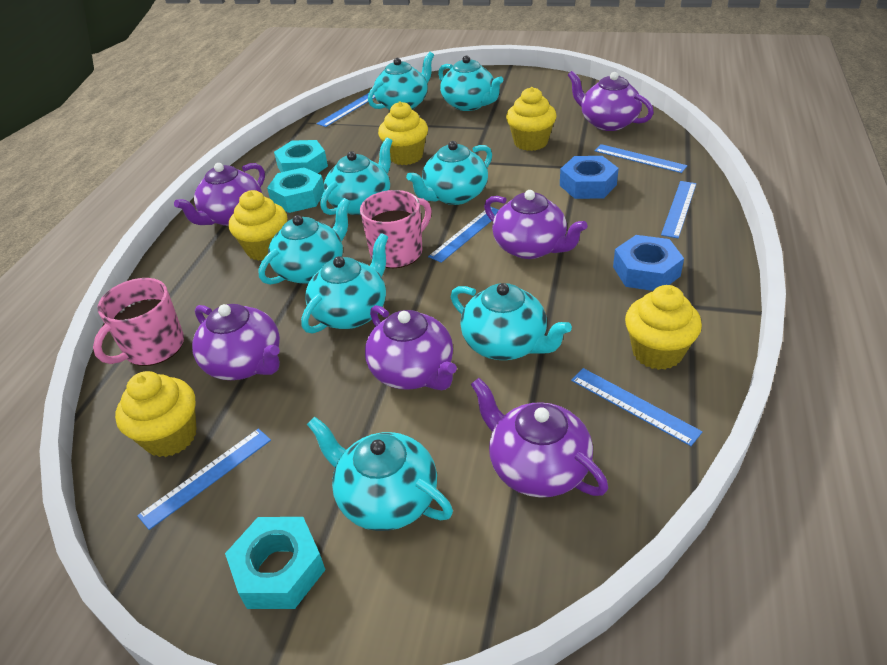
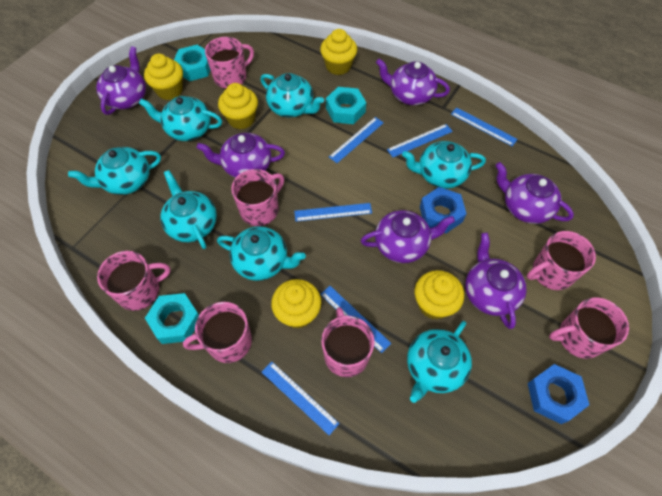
pink mug: 2 -> 7
turquoise teapot: 8 -> 7

